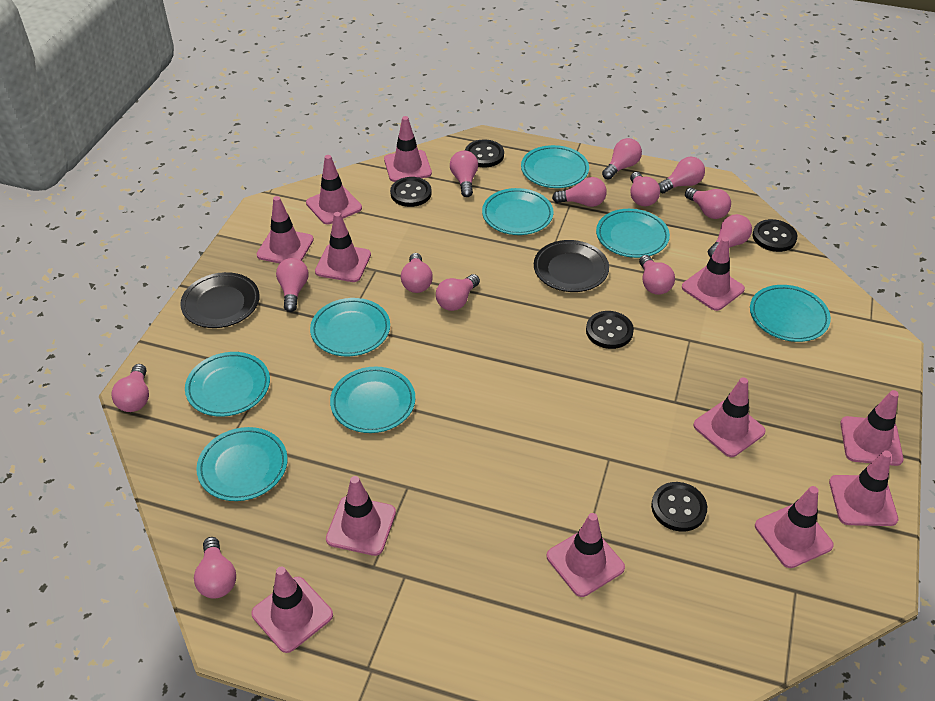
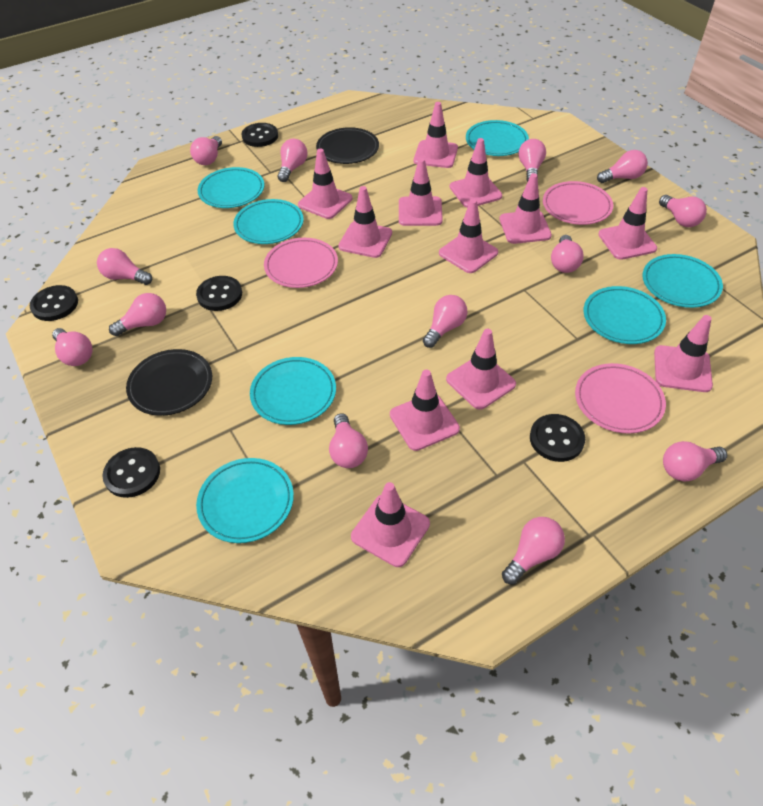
pink plate: 0 -> 3
turquoise plate: 8 -> 7

